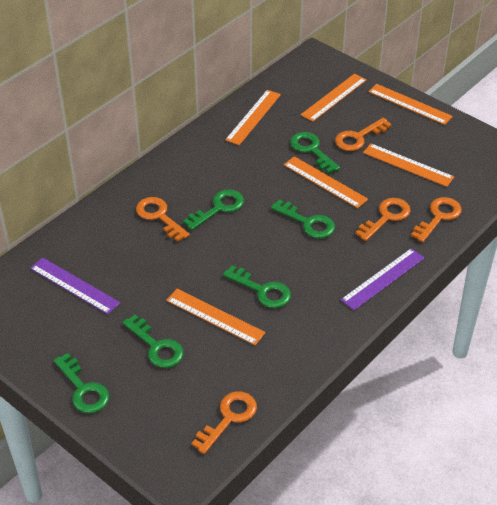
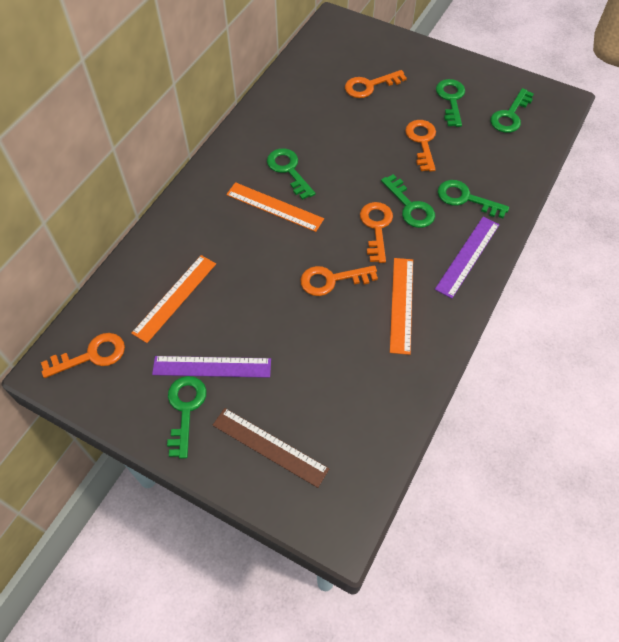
brown ruler: 0 -> 1
orange ruler: 6 -> 3

